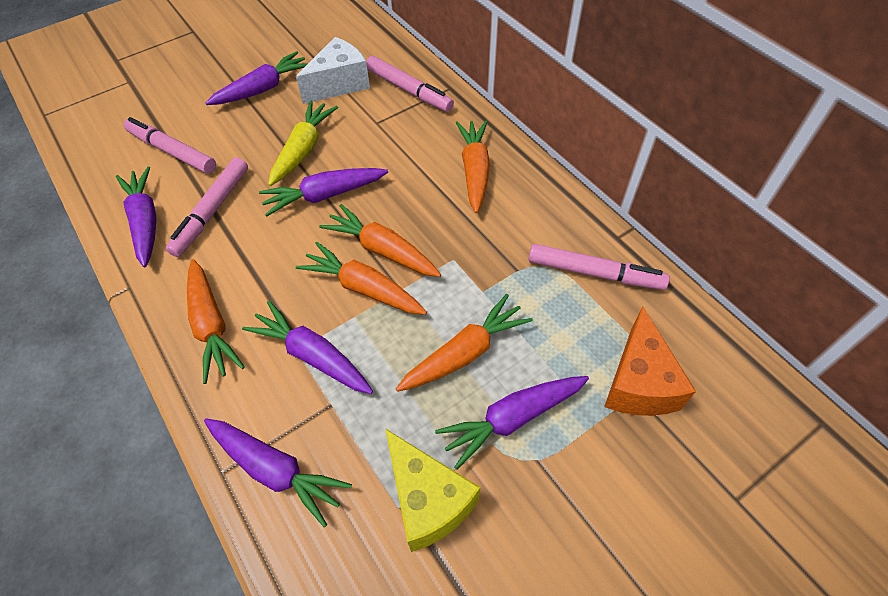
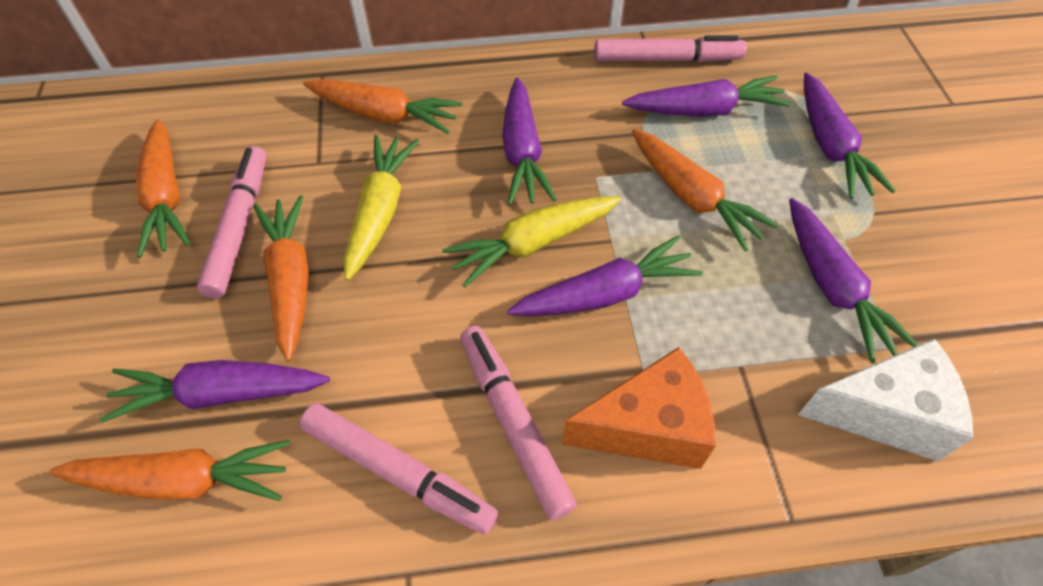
yellow carrot: 1 -> 2
yellow cheese: 1 -> 0

